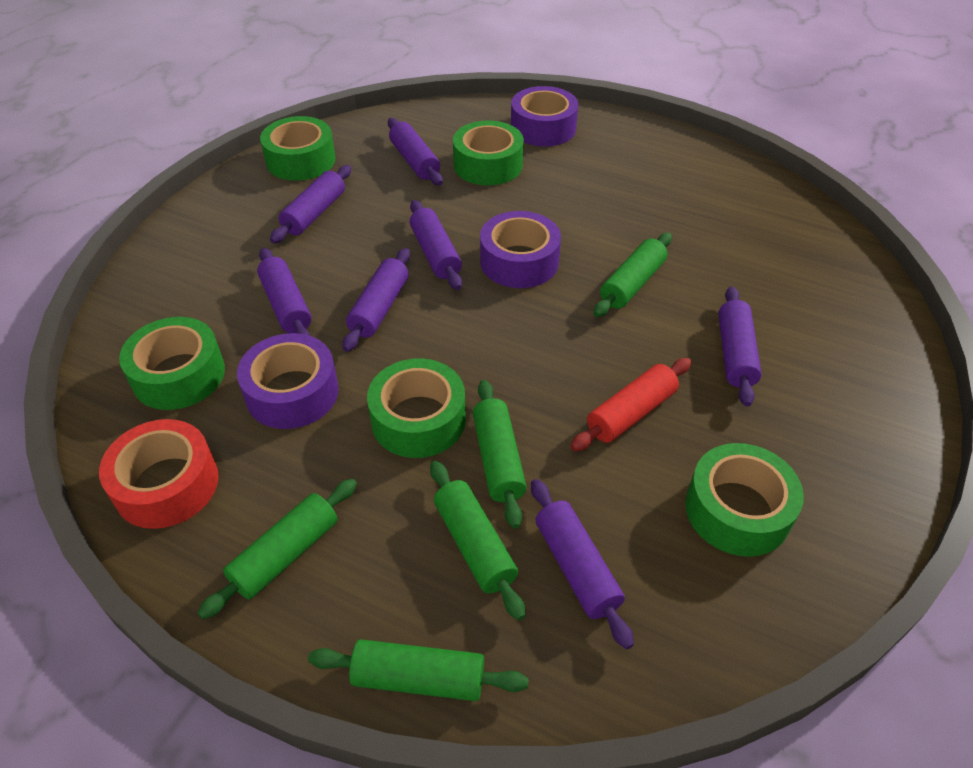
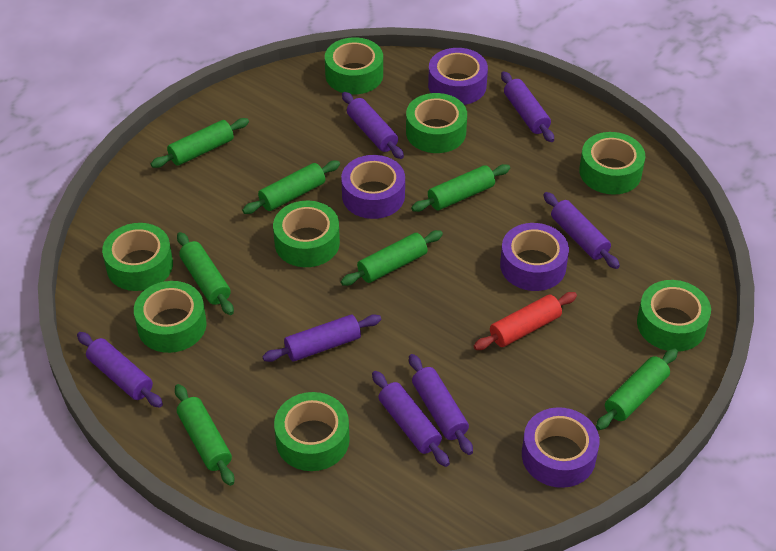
green rolling pin: 5 -> 7
green tape: 5 -> 8
purple tape: 3 -> 4
red tape: 1 -> 0

